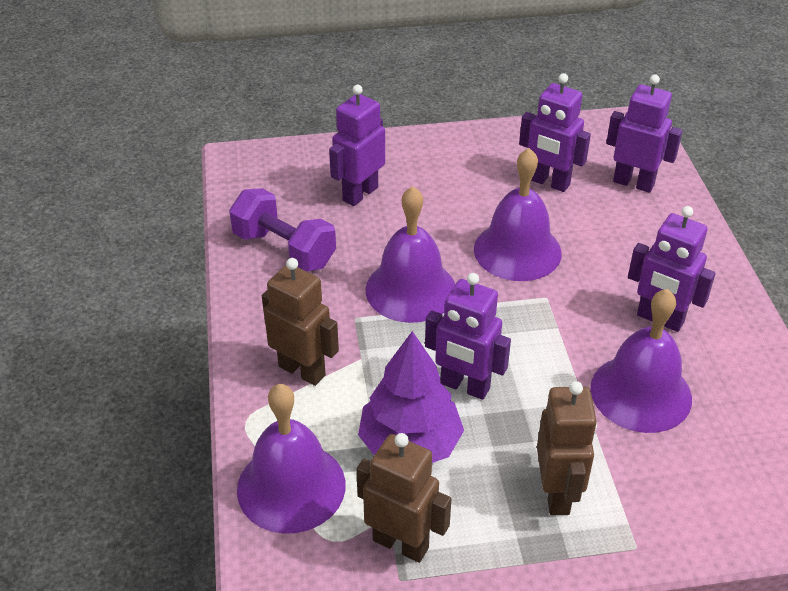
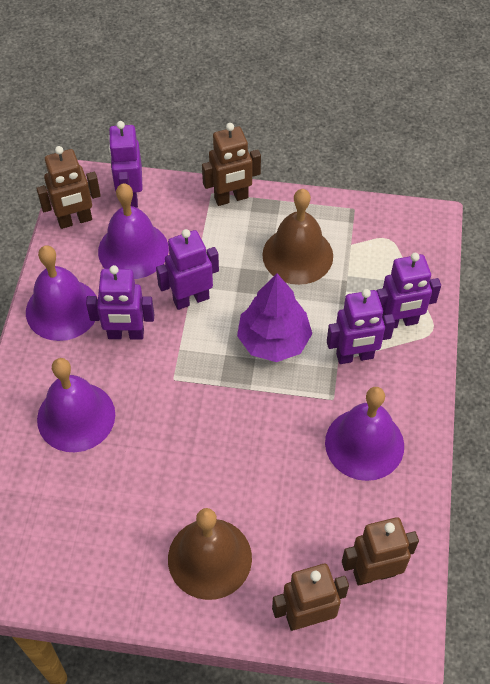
brown bell: 0 -> 2
brown robot: 3 -> 4
purple dumbbell: 1 -> 0

